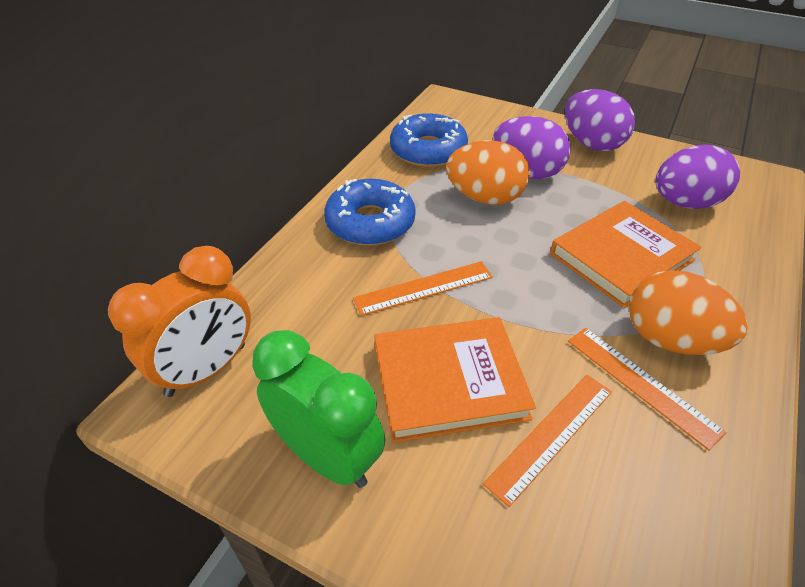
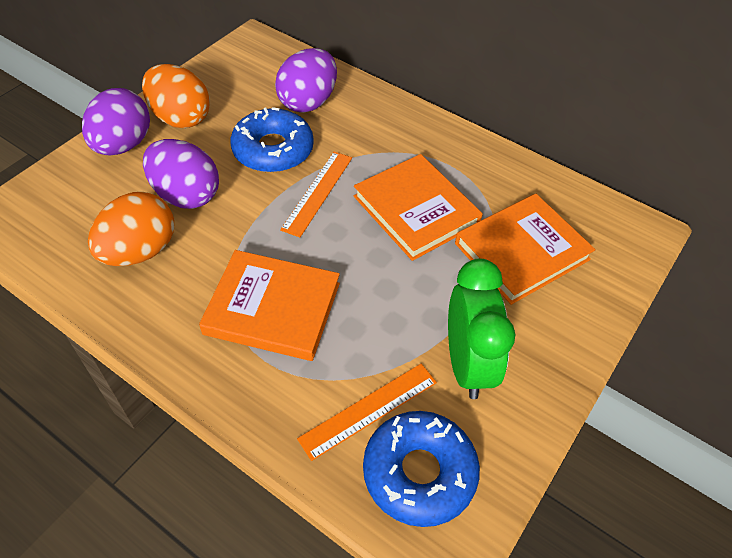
orange book: 2 -> 3
orange clock: 1 -> 0
orange ruler: 3 -> 2

